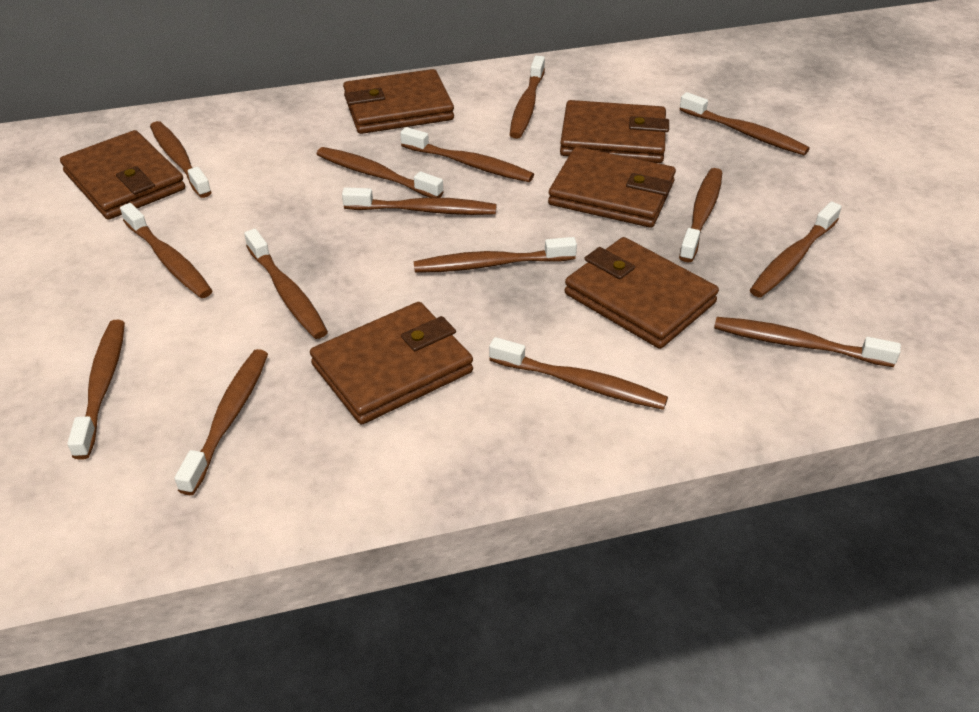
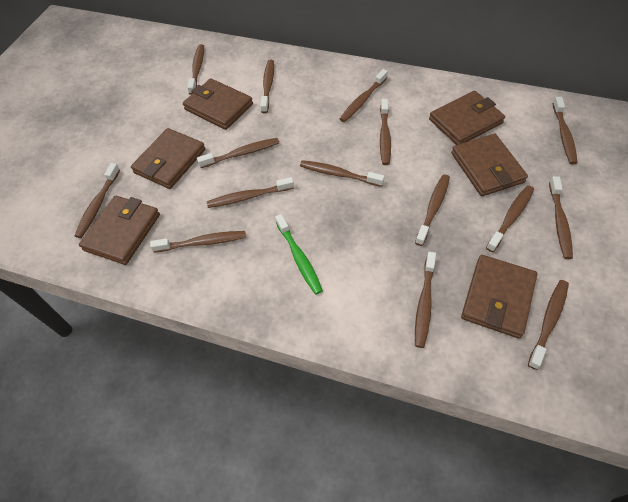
green toothbrush: 0 -> 1

